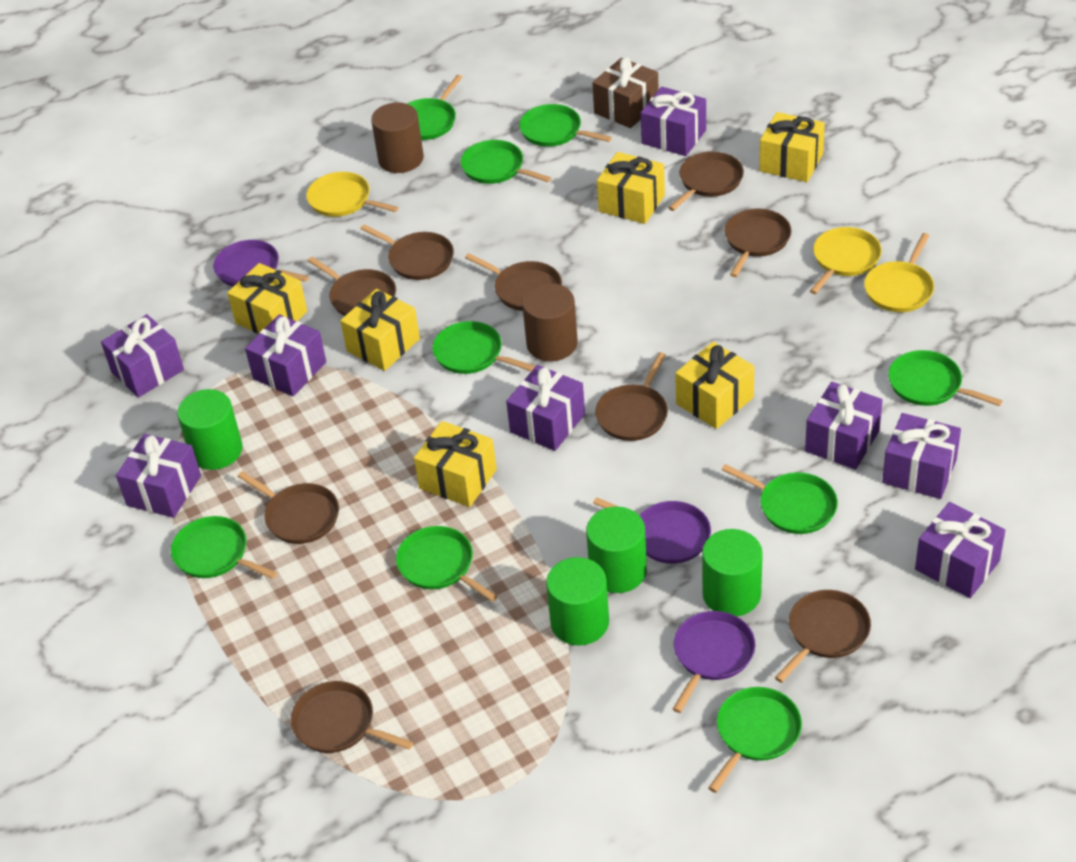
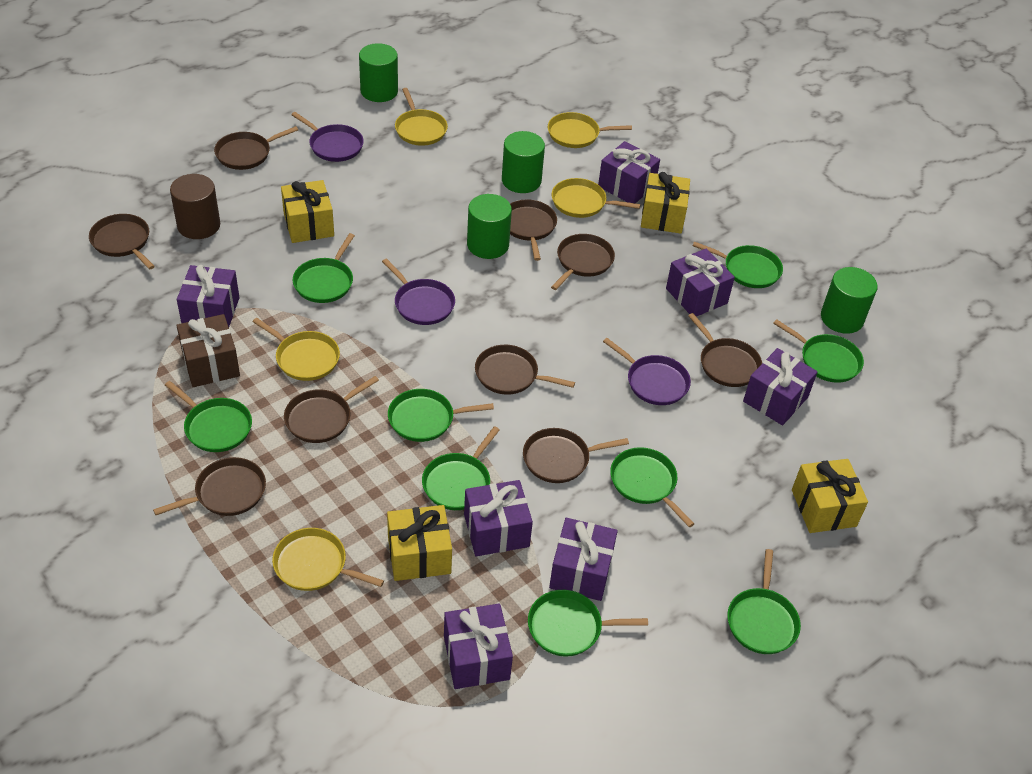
brown cylinder: 2 -> 1
purple gift: 8 -> 7
yellow gift: 6 -> 4
yellow pan: 3 -> 5

